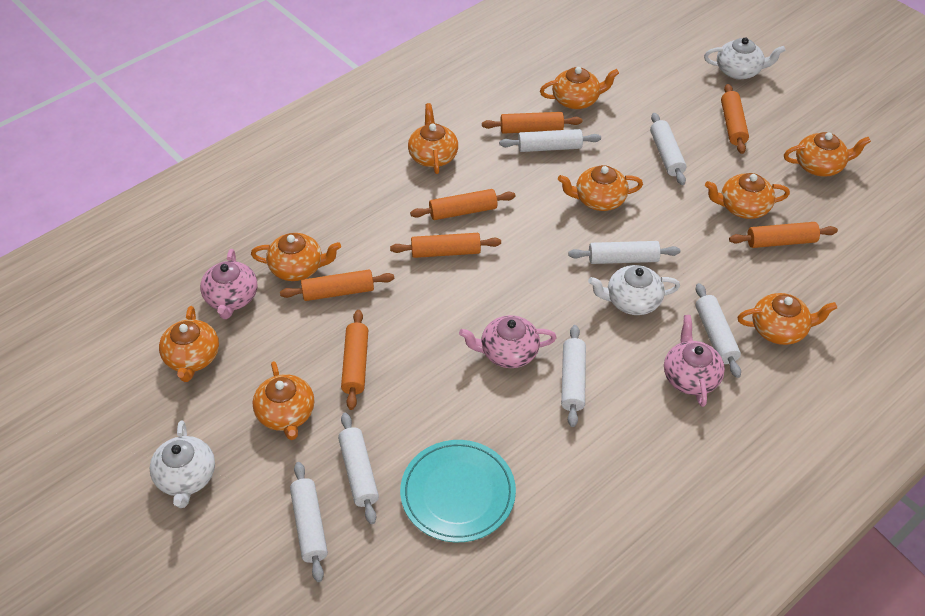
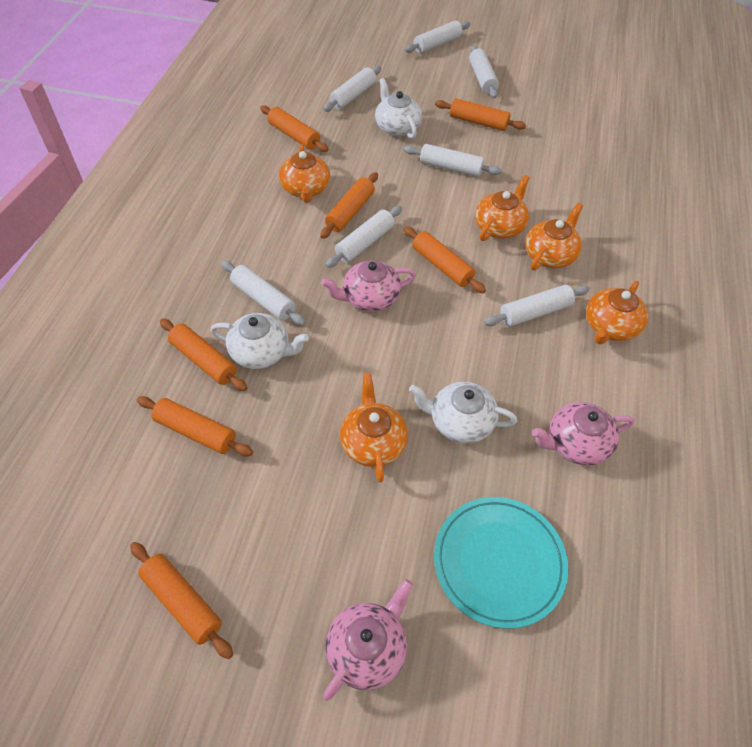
orange teapot: 9 -> 5

